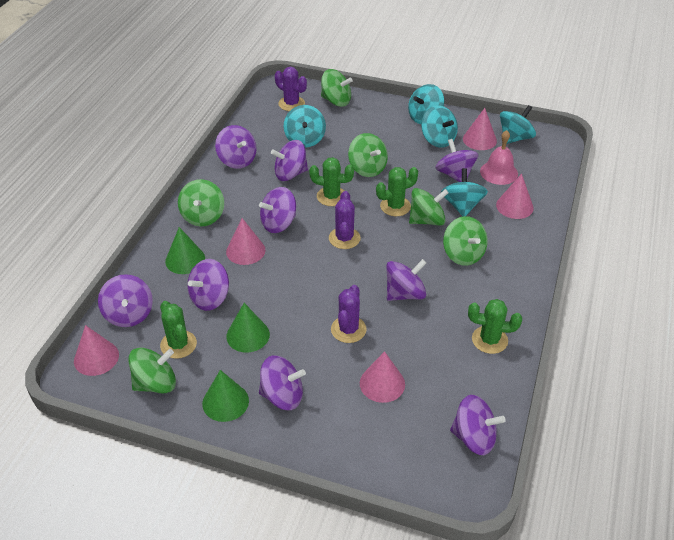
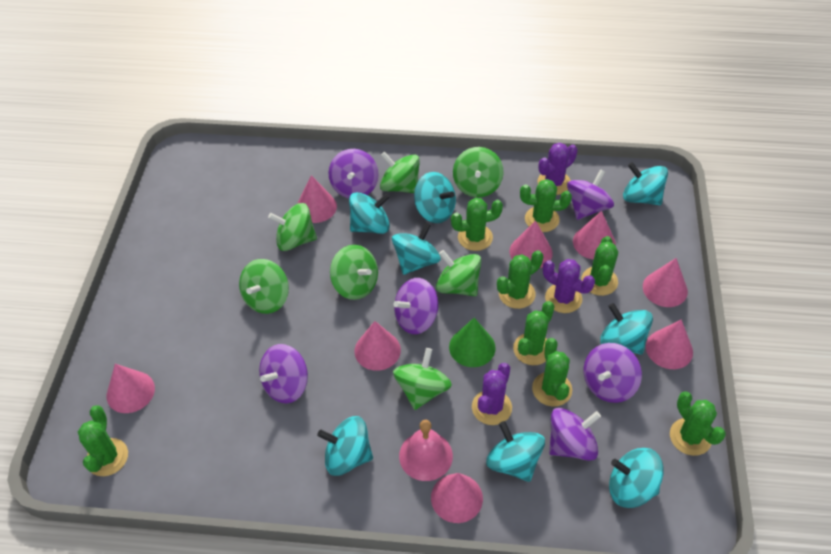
green cactus: 4 -> 8
green cone: 3 -> 1
green spinning top: 6 -> 7
pink cone: 5 -> 8
purple spinning top: 9 -> 6
turquoise spinning top: 5 -> 8

